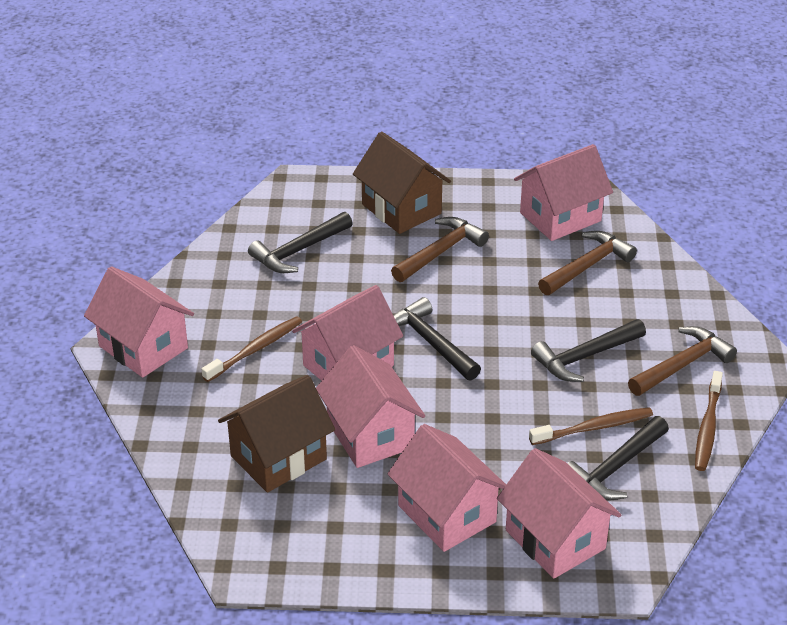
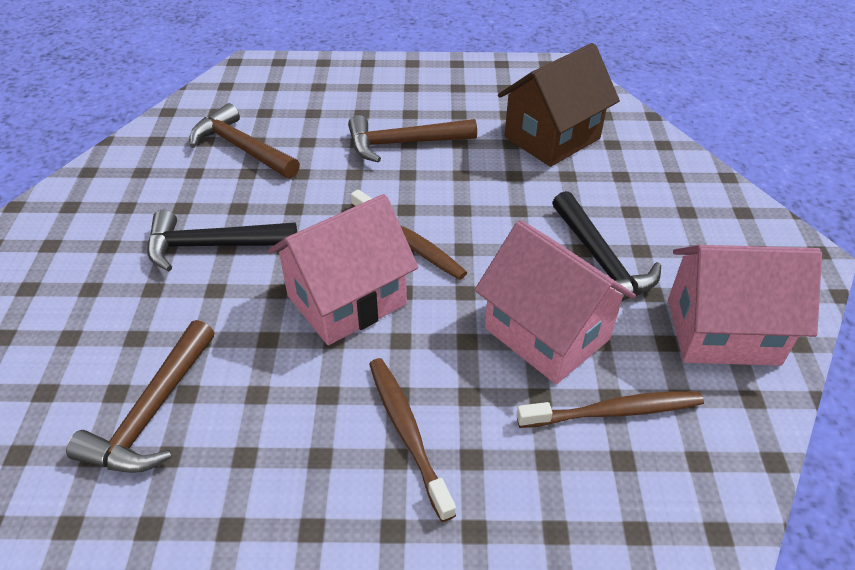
black hammer: 4 -> 2
brown house: 2 -> 1
pink house: 6 -> 3

